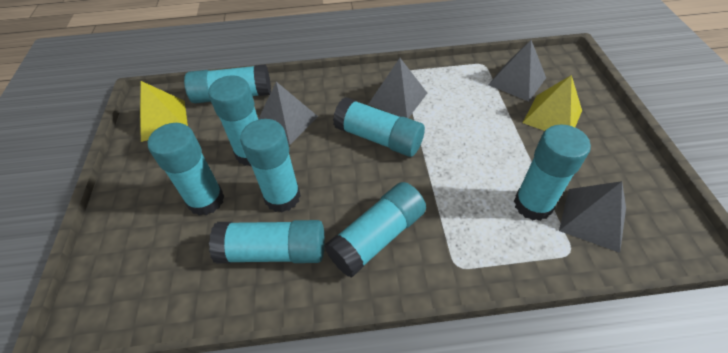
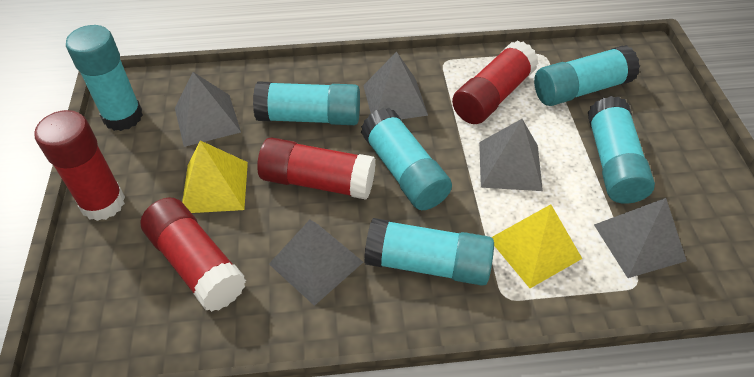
grey pyramid: 4 -> 5
red glue stick: 0 -> 4
turquoise glue stick: 8 -> 6

